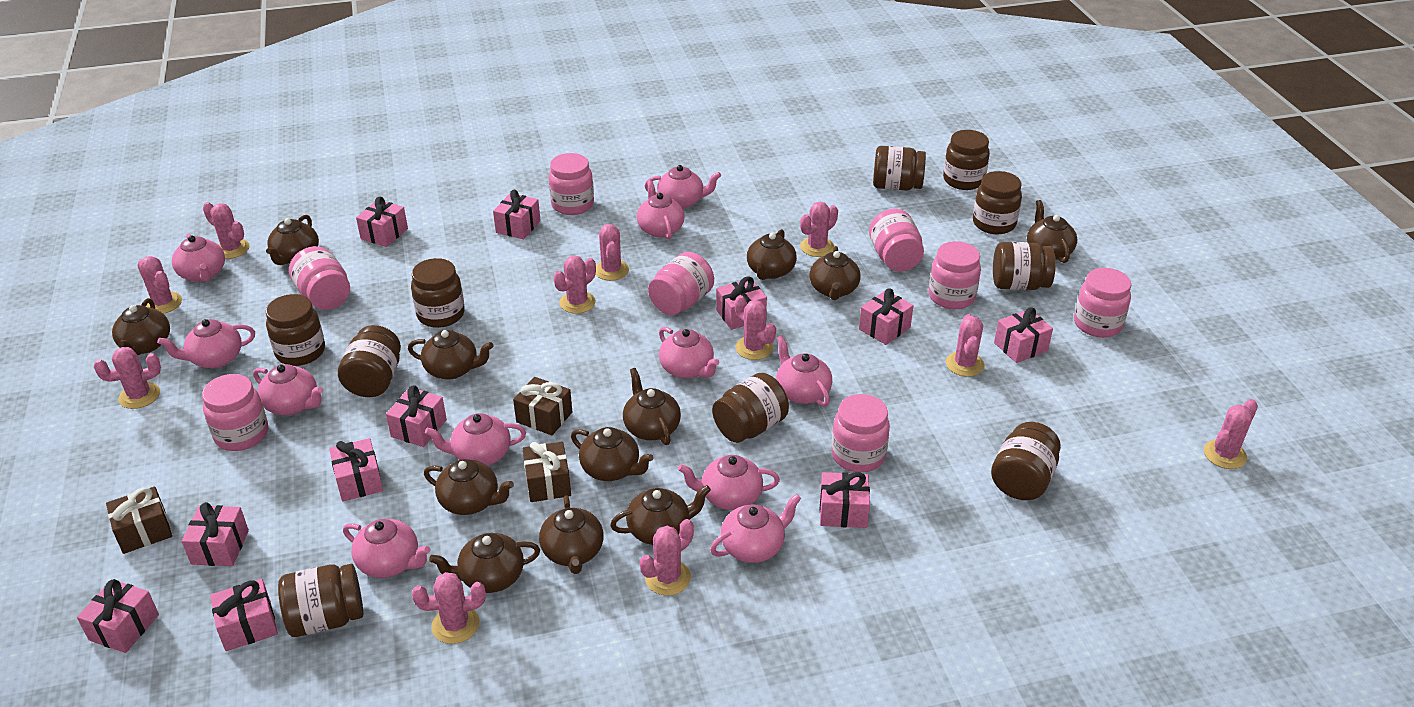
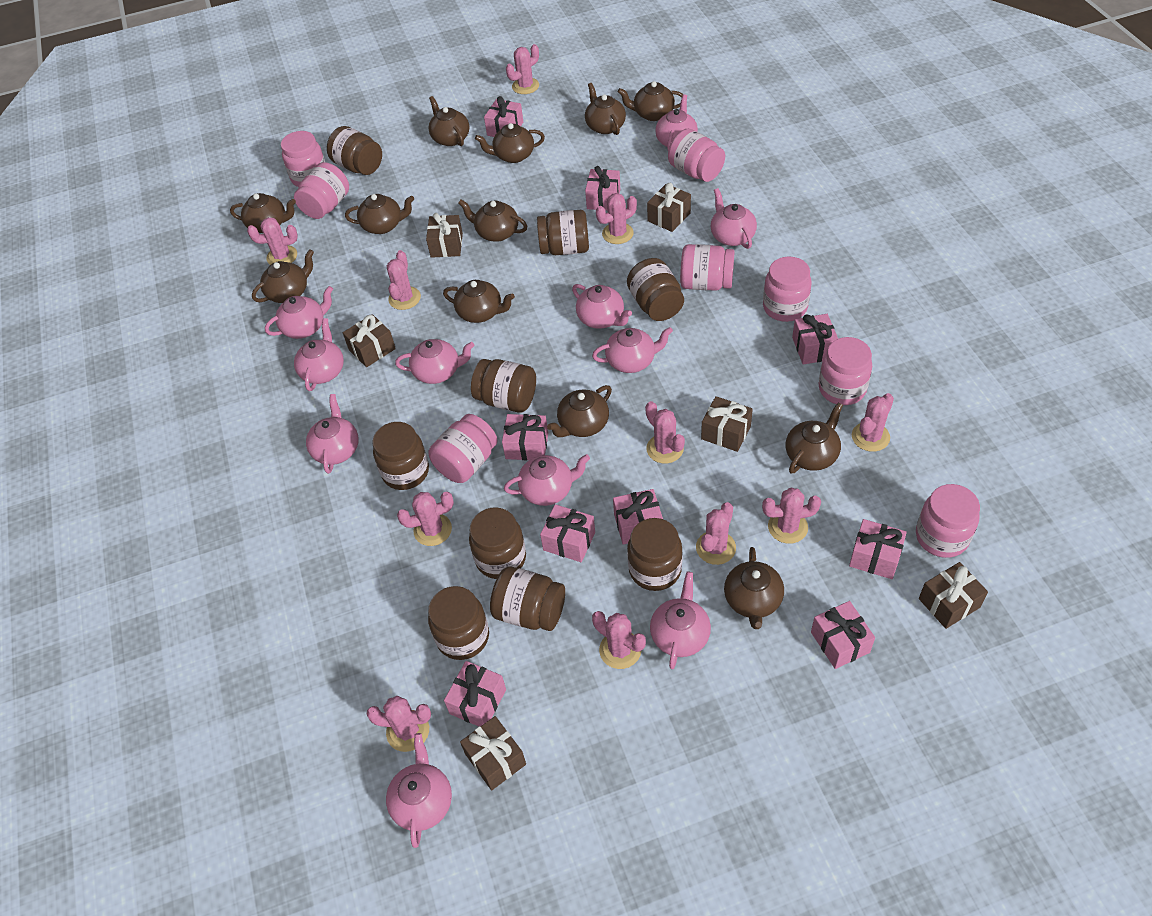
brown gift: 3 -> 6
brown jar: 10 -> 9
pink gift: 11 -> 9

